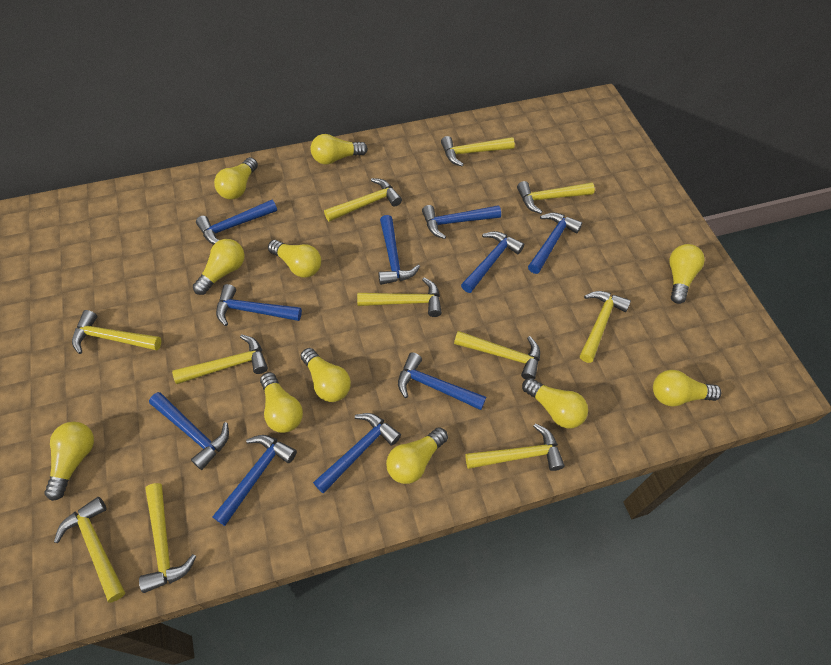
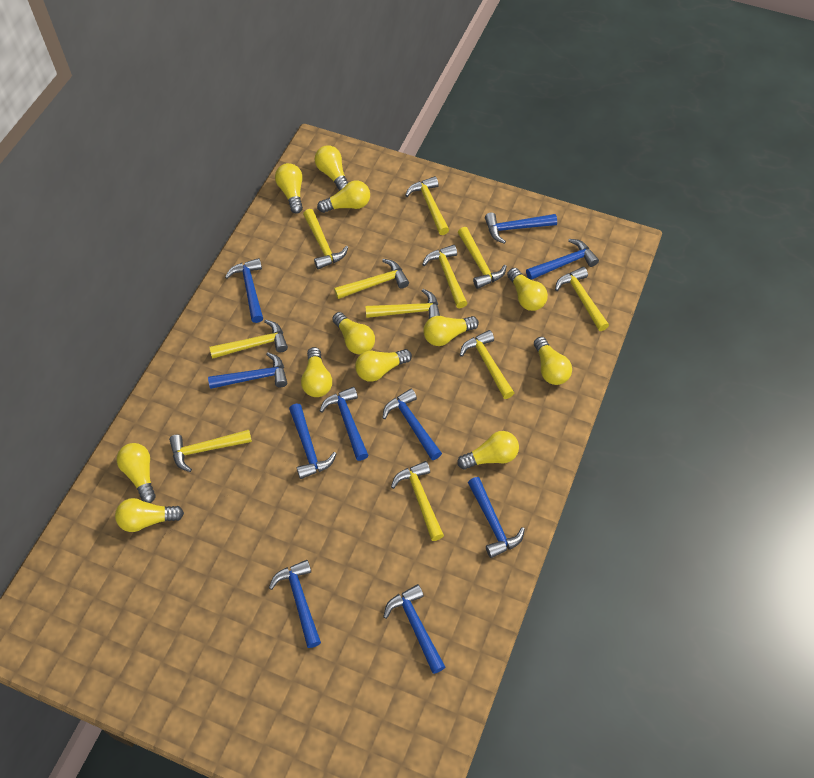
yellow light bulb: 11 -> 12

